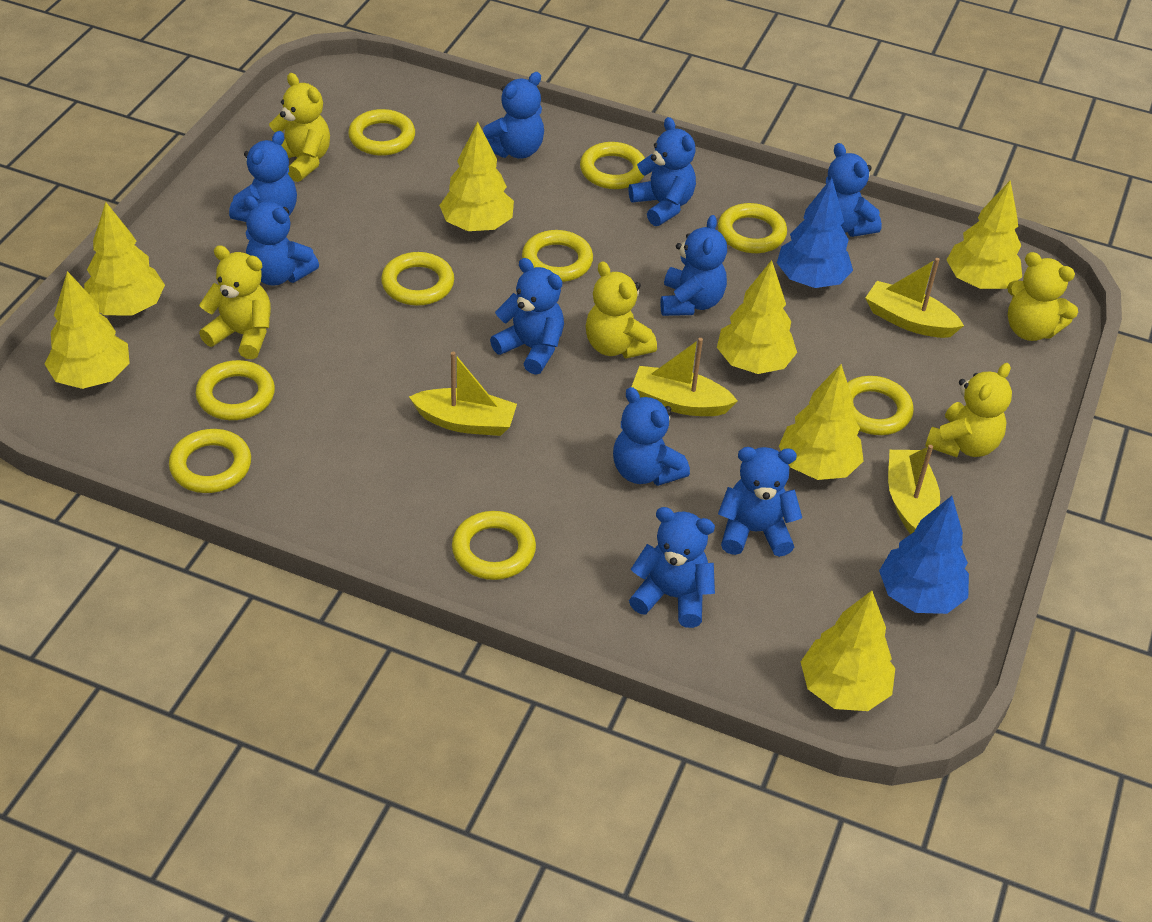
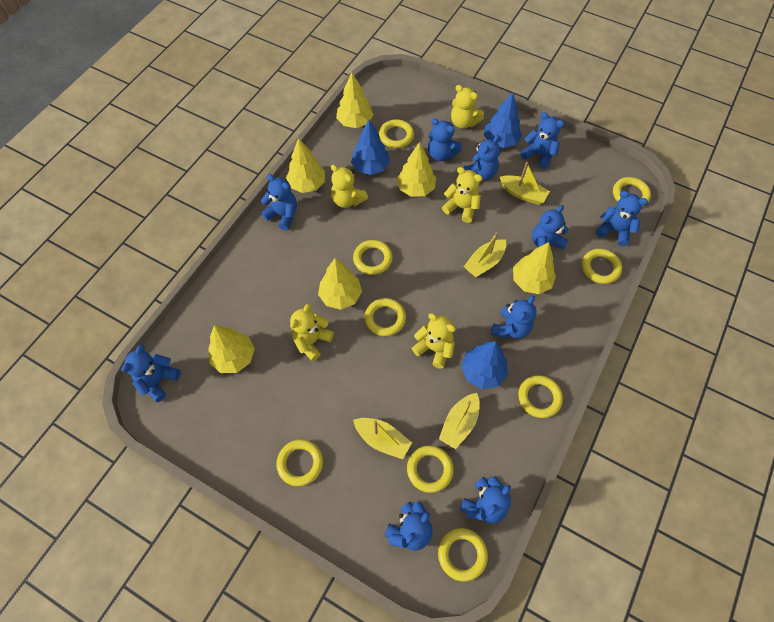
blue tree: 2 -> 3
yellow tree: 7 -> 6

